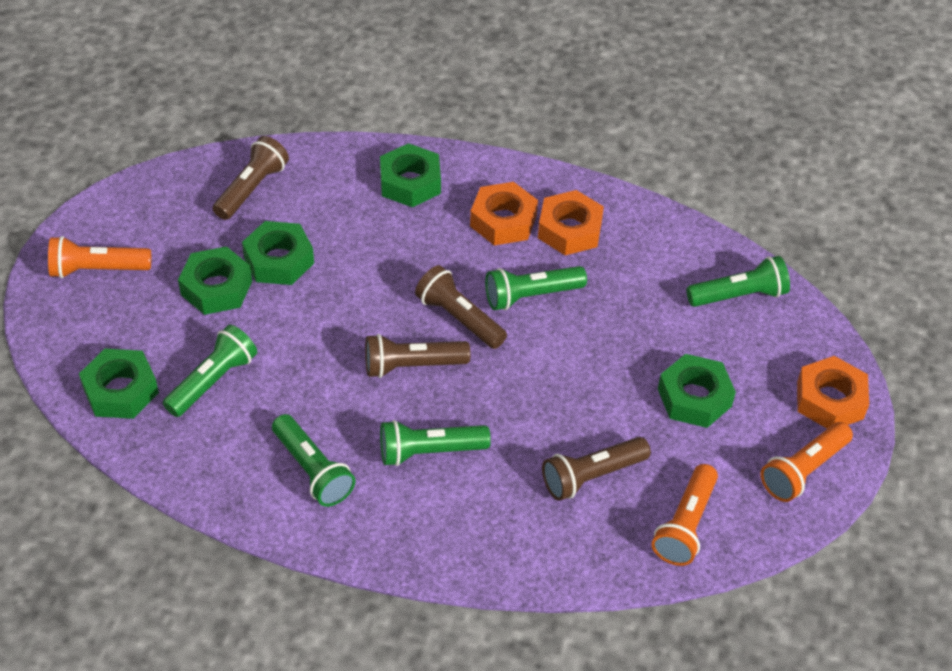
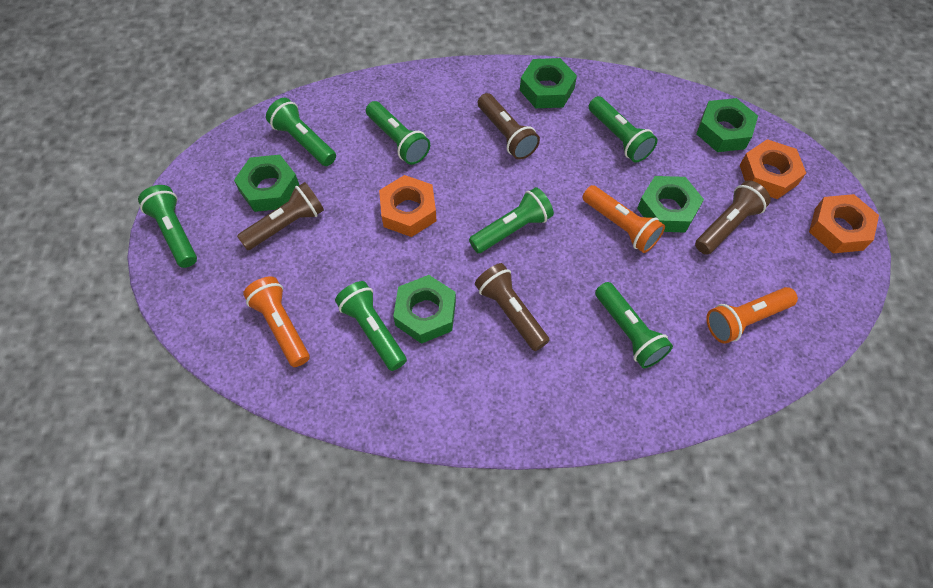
green flashlight: 5 -> 7

